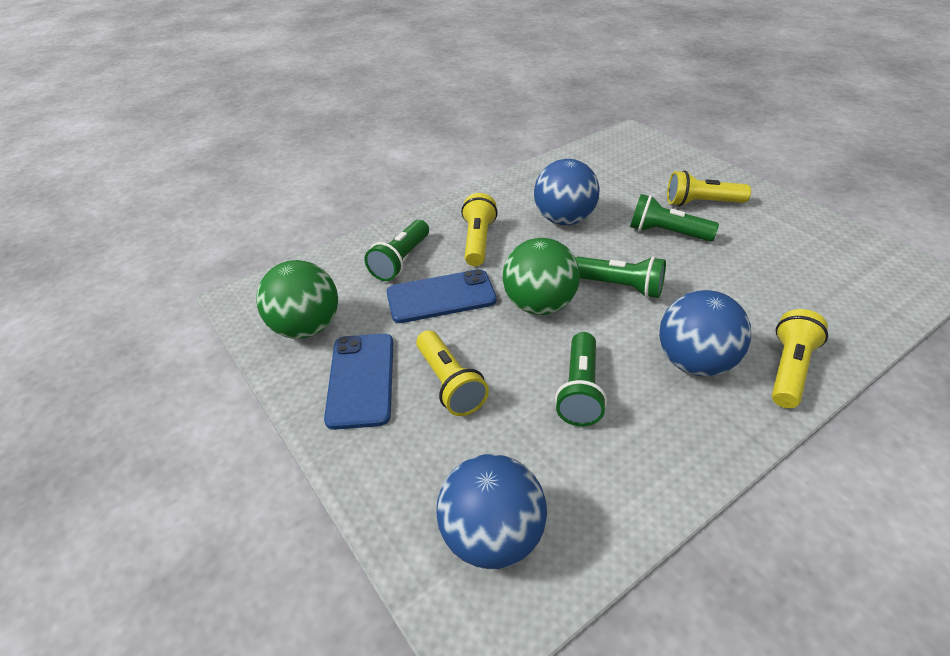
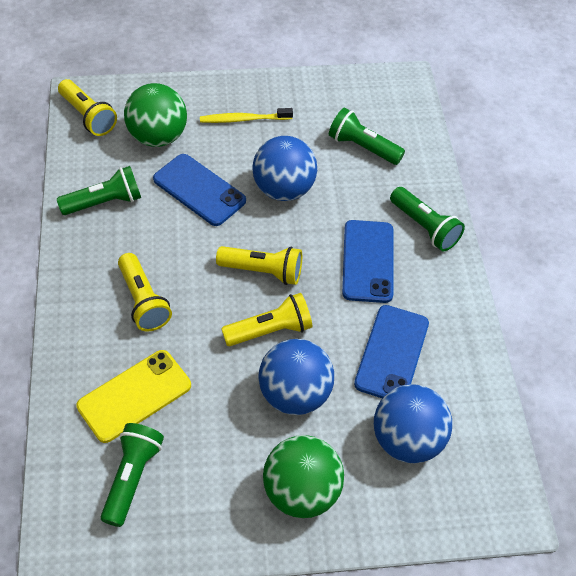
blue phone: 2 -> 3
yellow phone: 0 -> 1
yellow toothbrush: 0 -> 1

